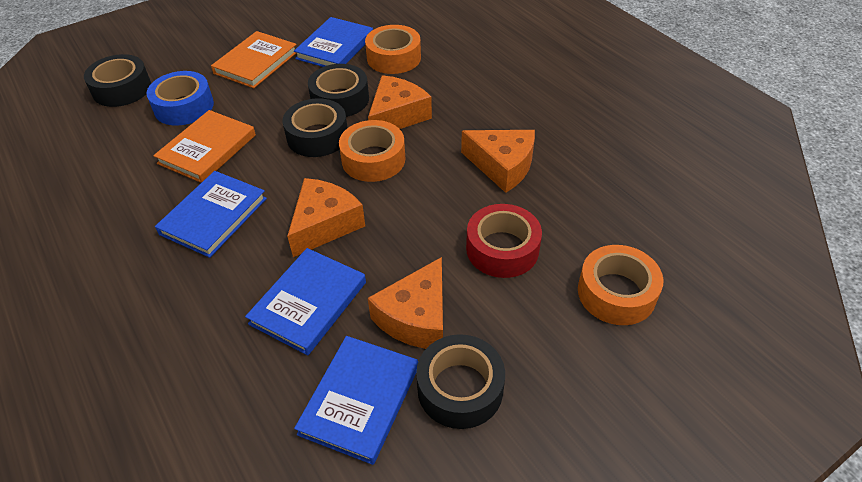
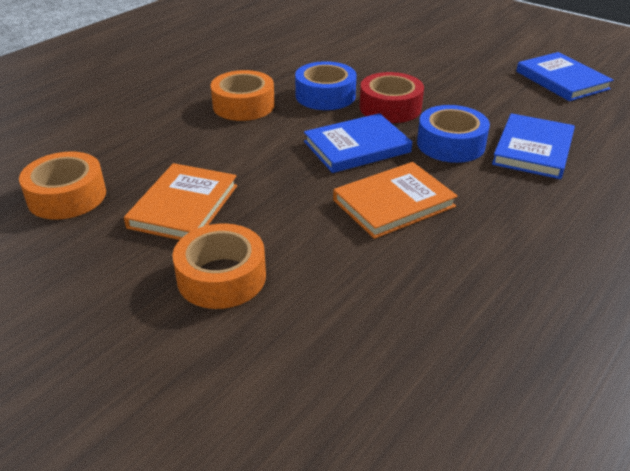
black tape: 4 -> 0
blue book: 4 -> 3
blue tape: 1 -> 2
orange cheese: 4 -> 0

